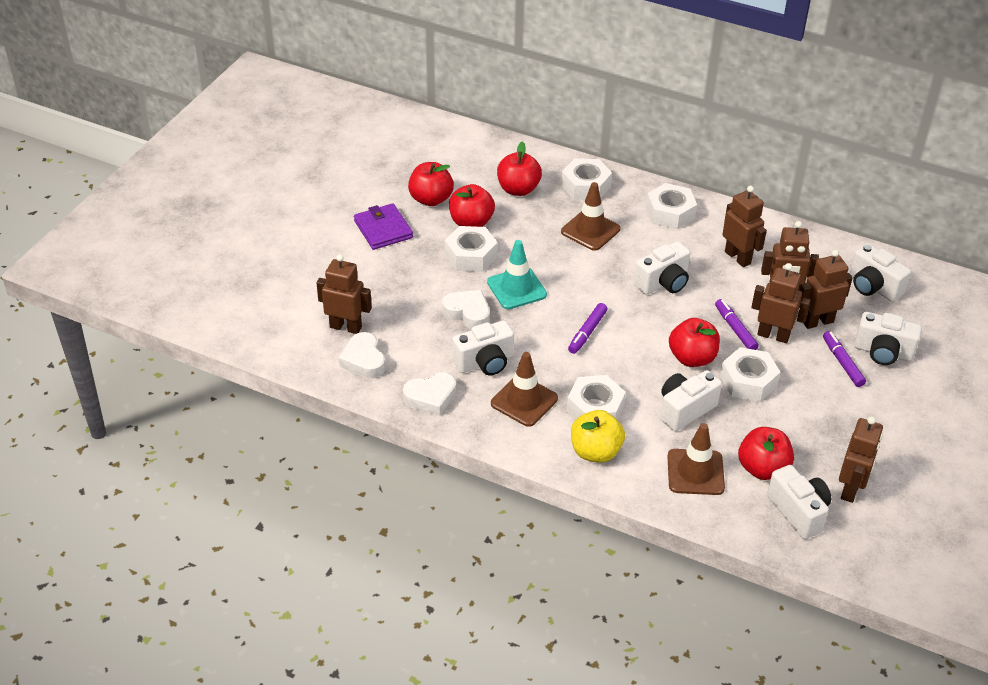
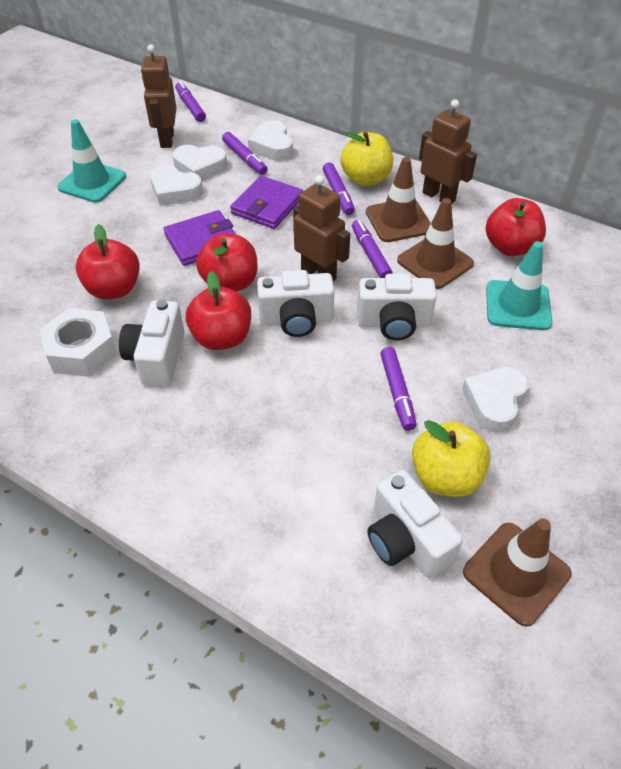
brown robot: 6 -> 3
purple marker: 3 -> 5
purple wallet: 1 -> 2
red apple: 5 -> 4
turquoise traffic cone: 1 -> 2
white camera: 6 -> 4
white heart: 3 -> 4
white nut: 5 -> 1
yellow apple: 1 -> 2

